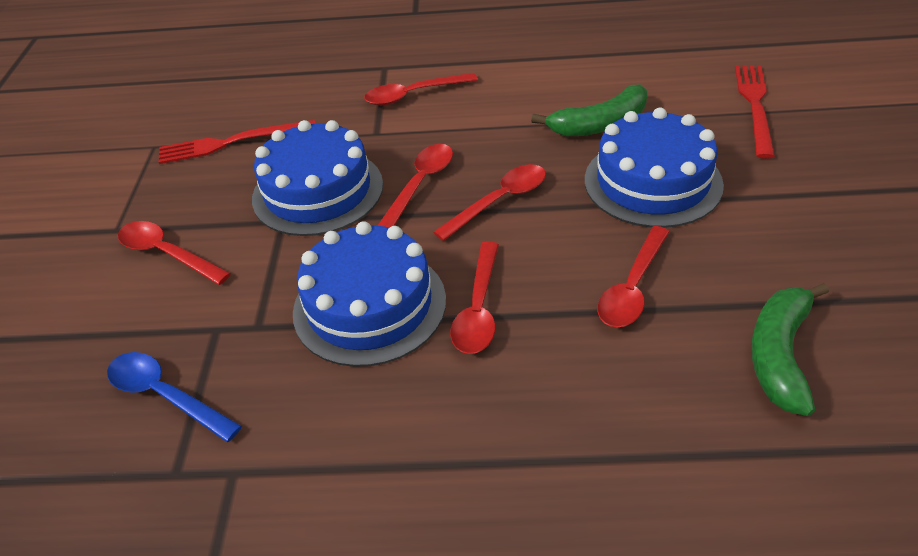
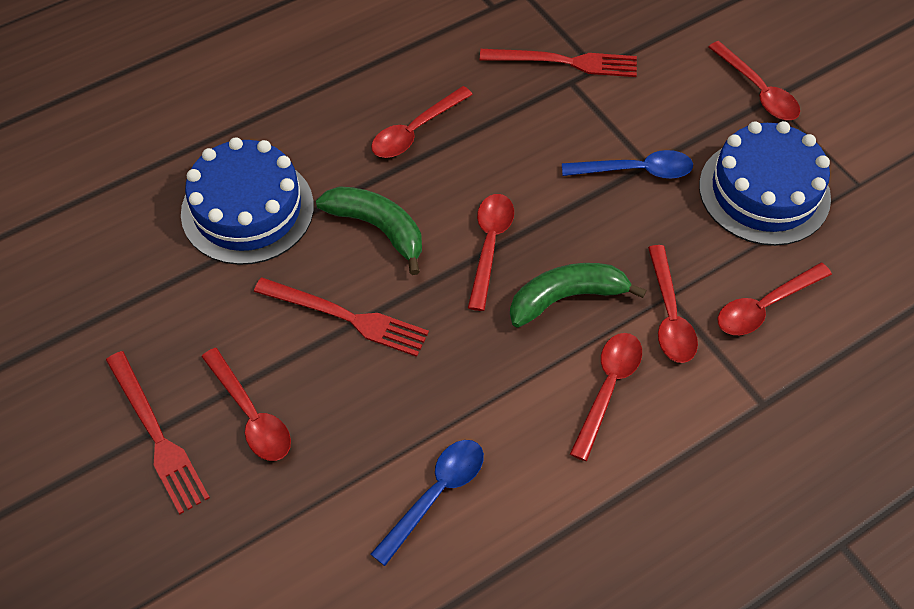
blue cake: 3 -> 2
blue spoon: 1 -> 2
red fork: 2 -> 3
red spoon: 6 -> 7

